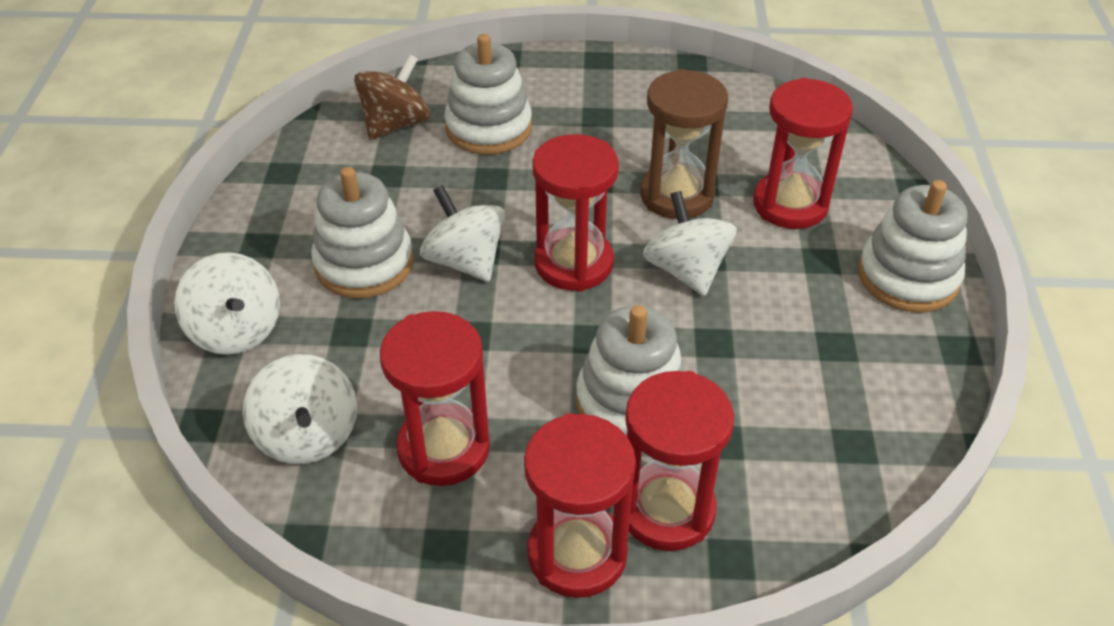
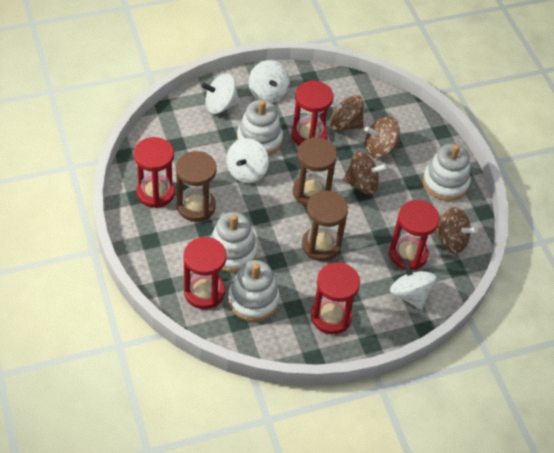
brown hourglass: 1 -> 3
brown spinning top: 1 -> 4

